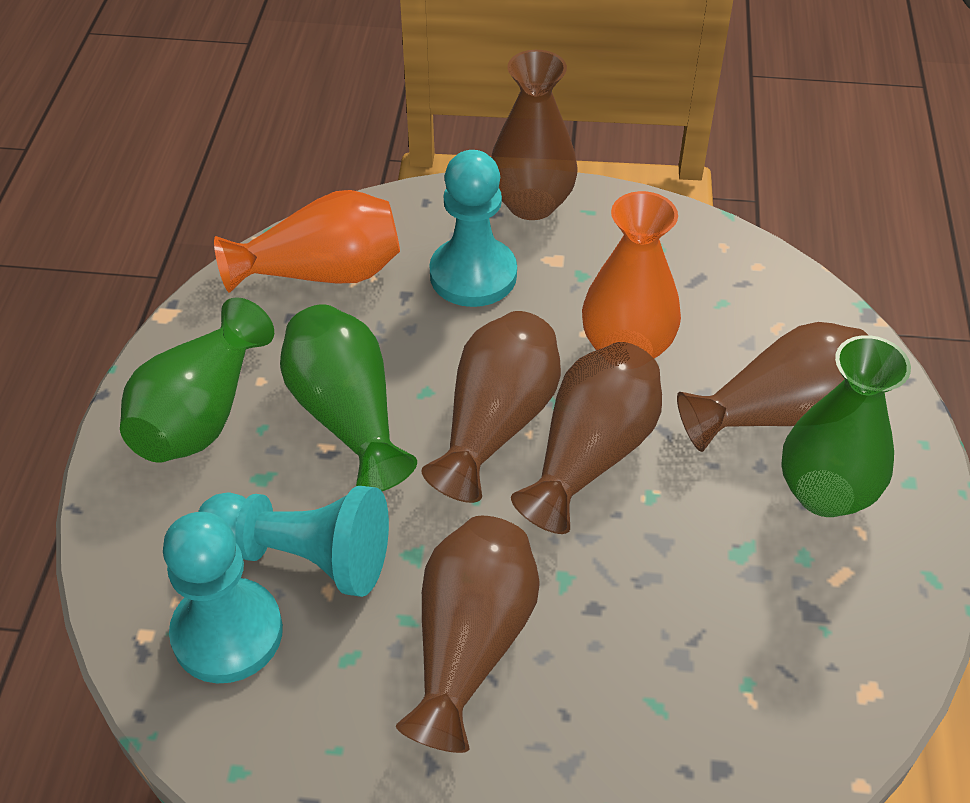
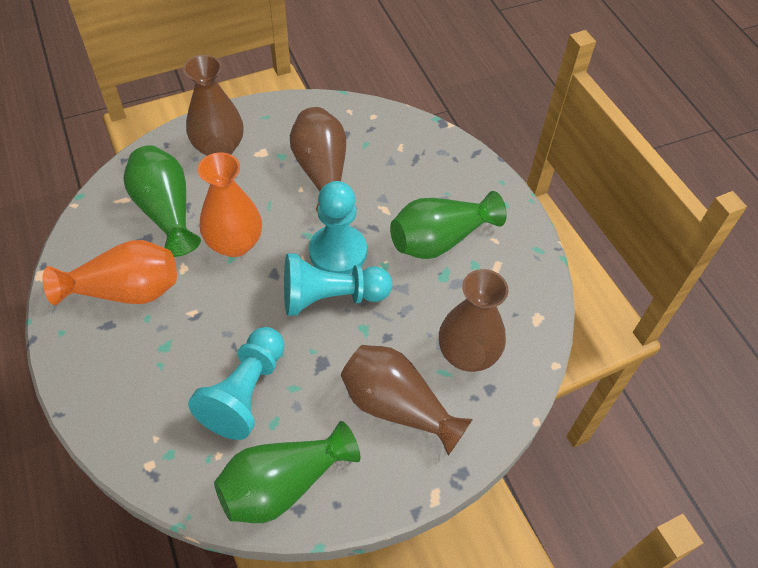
brown vase: 5 -> 4

